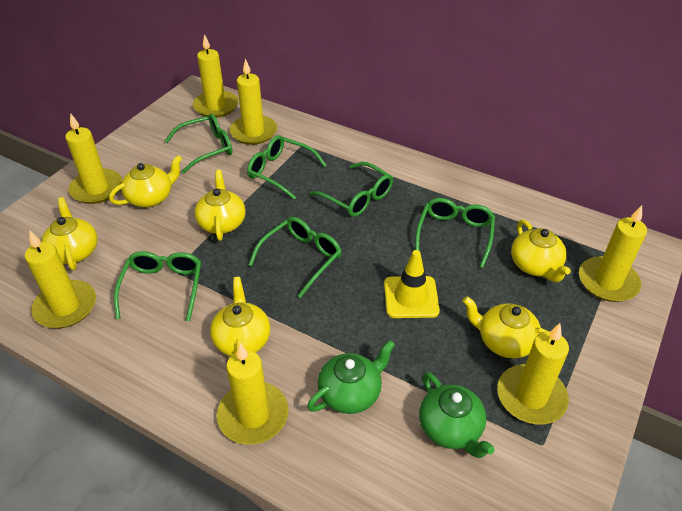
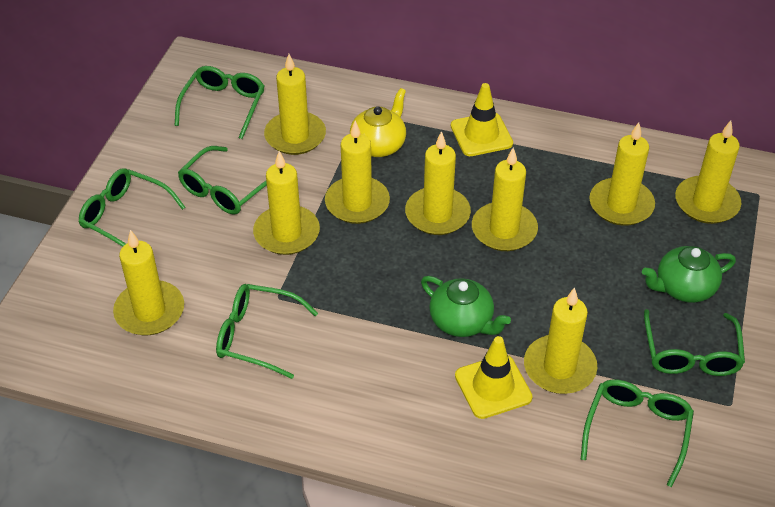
yellow candle: 7 -> 9
yellow teapot: 6 -> 1
yellow traffic cone: 1 -> 2

